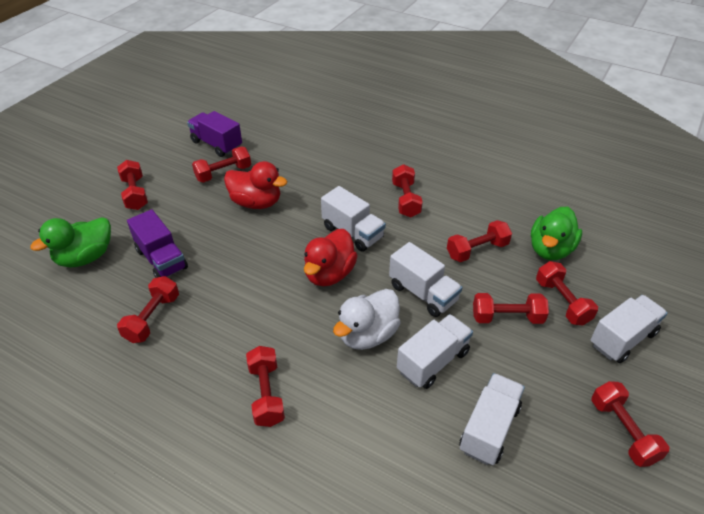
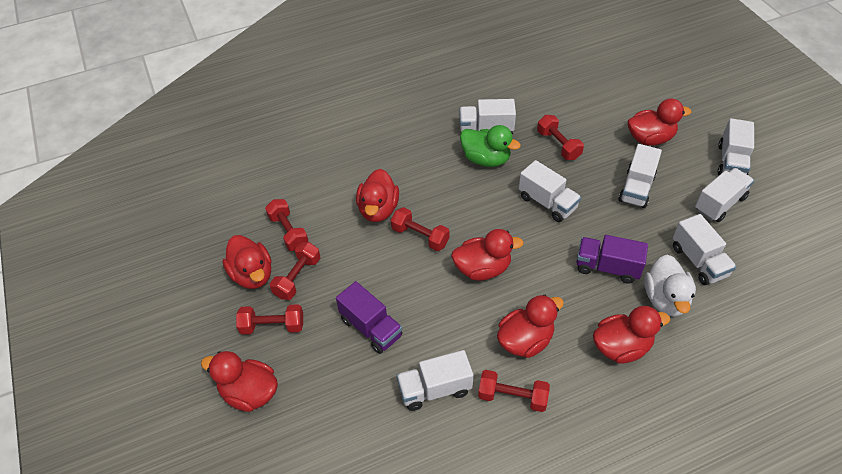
green duck: 2 -> 1
red duck: 2 -> 7
red dumbbell: 9 -> 6
white truck: 5 -> 7

